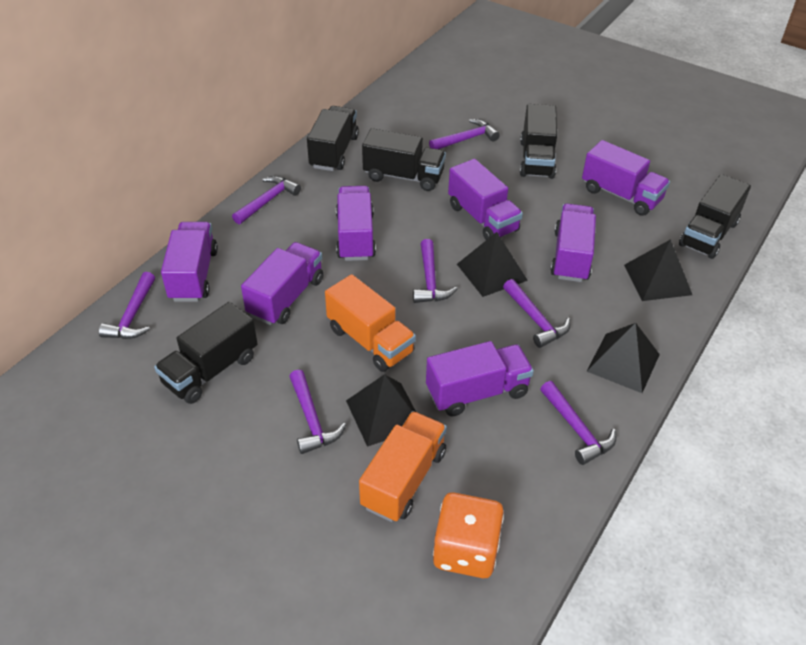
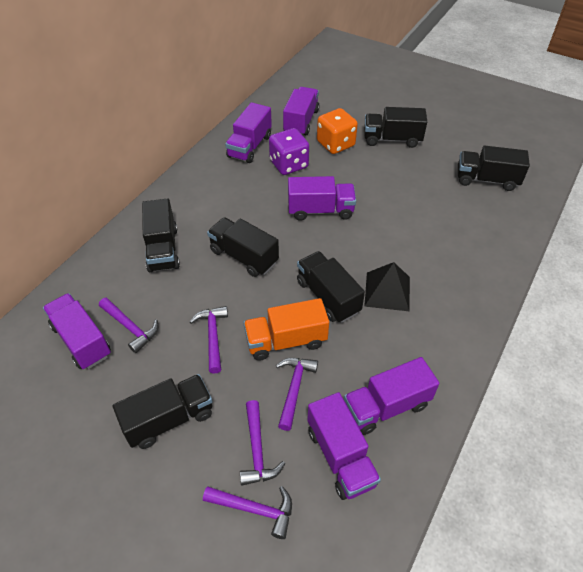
black pyramid: 4 -> 1
black truck: 5 -> 6
orange truck: 2 -> 1
purple dice: 0 -> 1
purple hammer: 7 -> 5
purple truck: 7 -> 6

